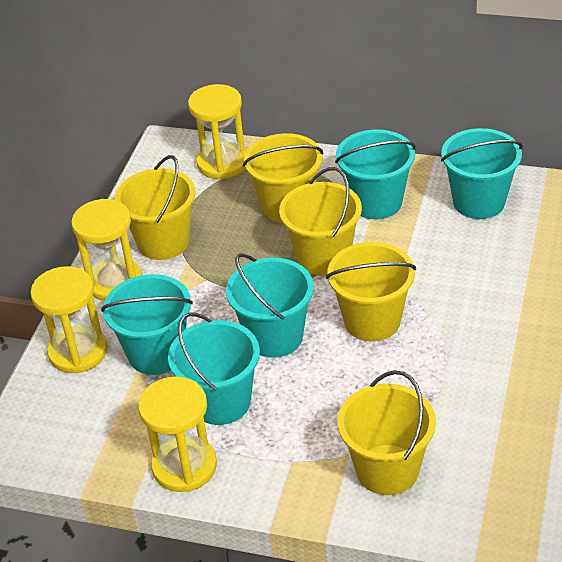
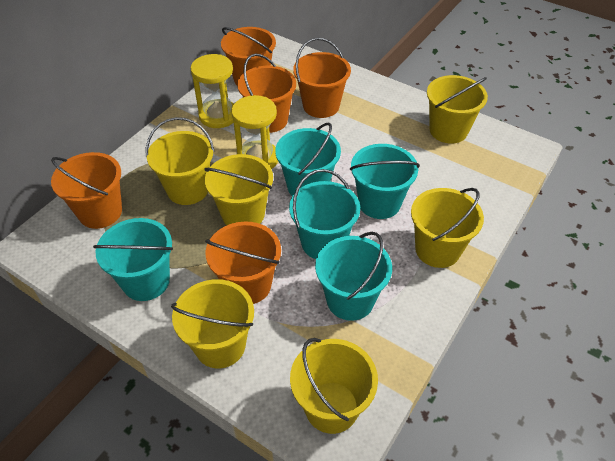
orange bucket: 0 -> 5
yellow bucket: 5 -> 6
yellow hourglass: 4 -> 2

